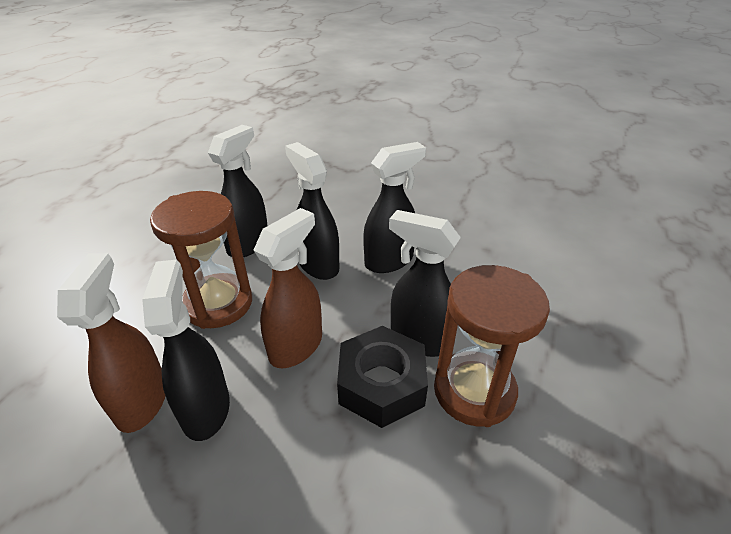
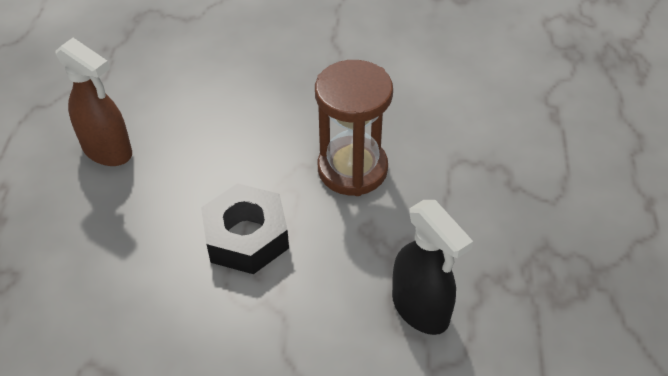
black spray bottle: 5 -> 1
brown hourglass: 2 -> 1
brown spray bottle: 2 -> 1

